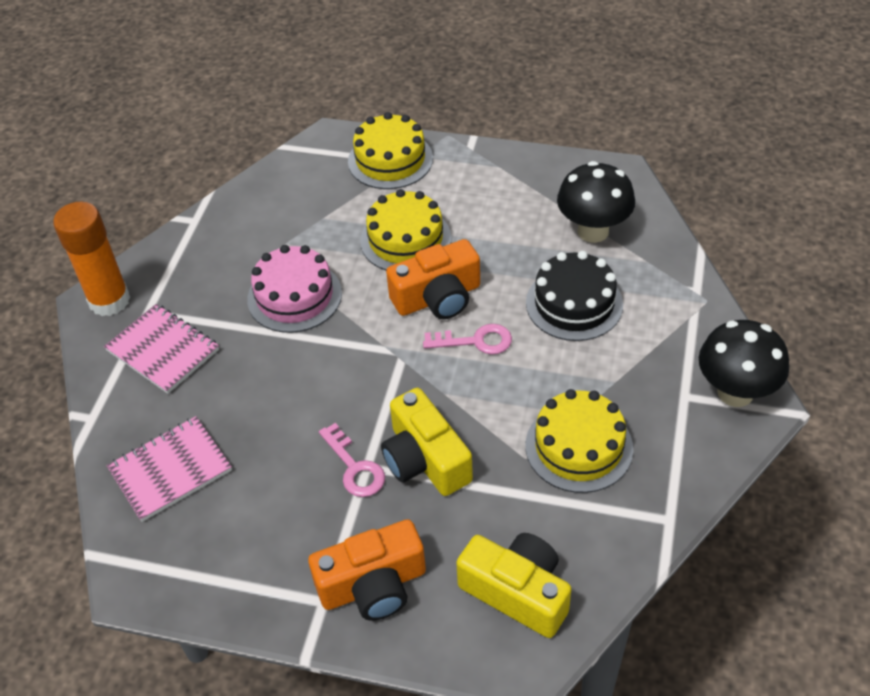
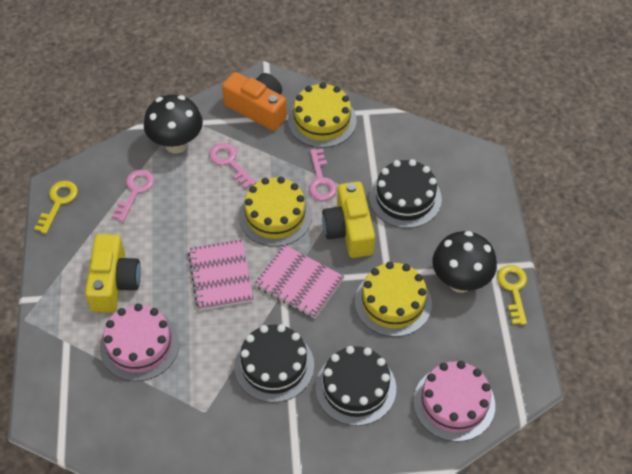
black cake: 1 -> 3
orange camera: 2 -> 1
orange glue stick: 1 -> 0
pink cake: 1 -> 2
pink key: 2 -> 3
yellow key: 0 -> 2

